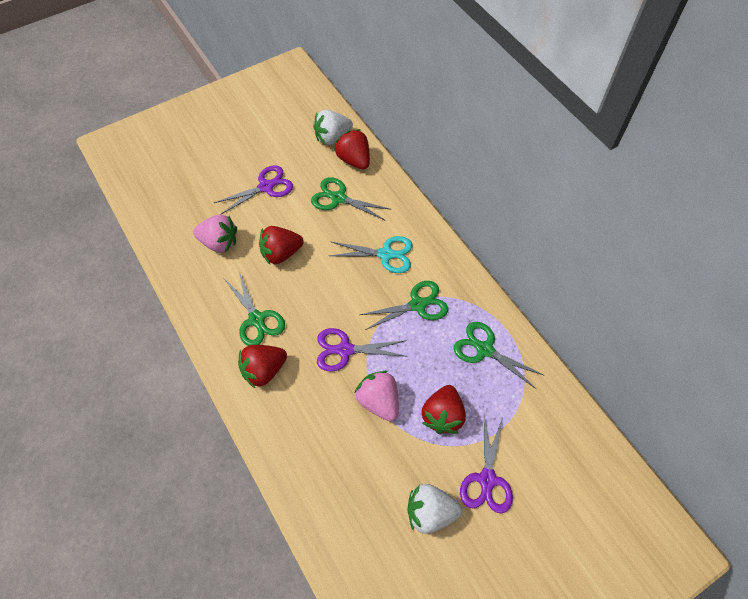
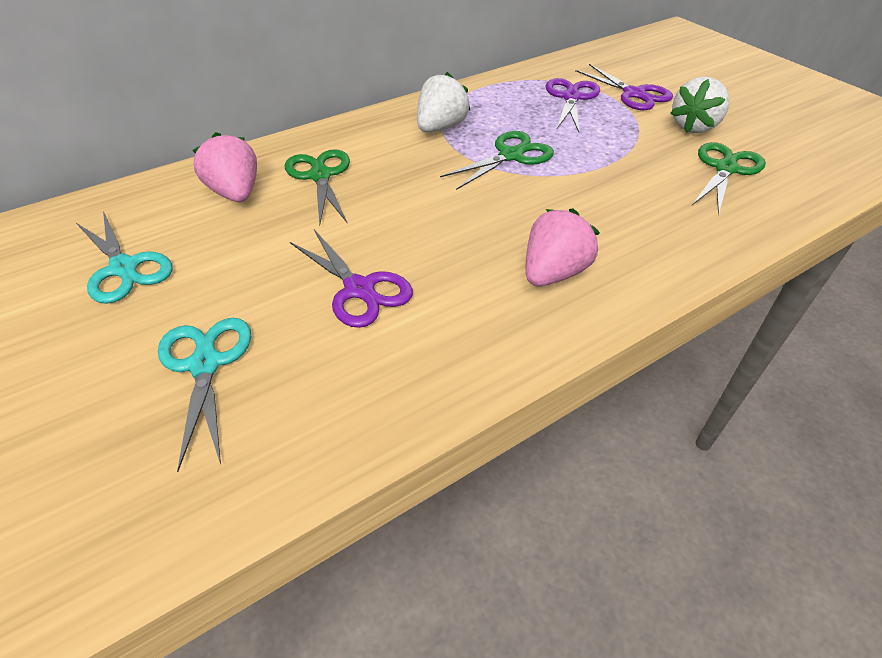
green scissors: 4 -> 3
red strawberry: 4 -> 0
turquoise scissors: 1 -> 2

